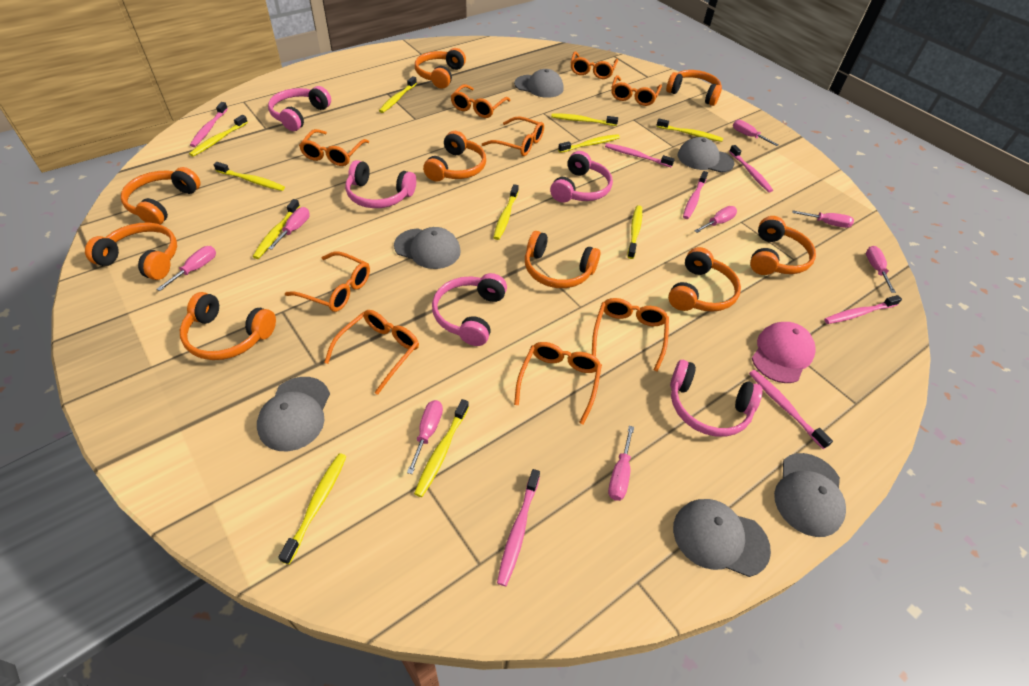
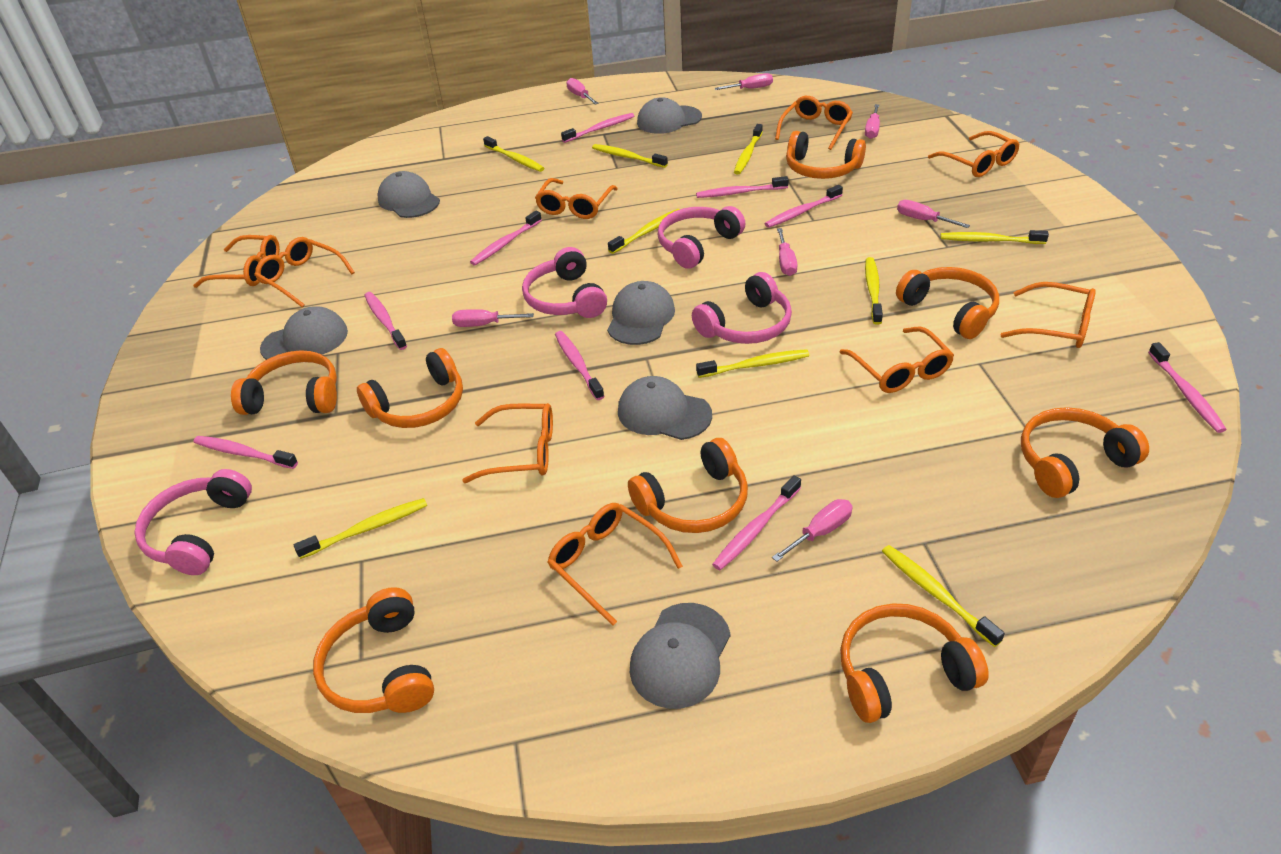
orange headphones: 9 -> 8
pink cap: 1 -> 0
pink headphones: 5 -> 4
pink screwdriver: 8 -> 7
pink toothbrush: 7 -> 9
yellow toothbrush: 11 -> 9

